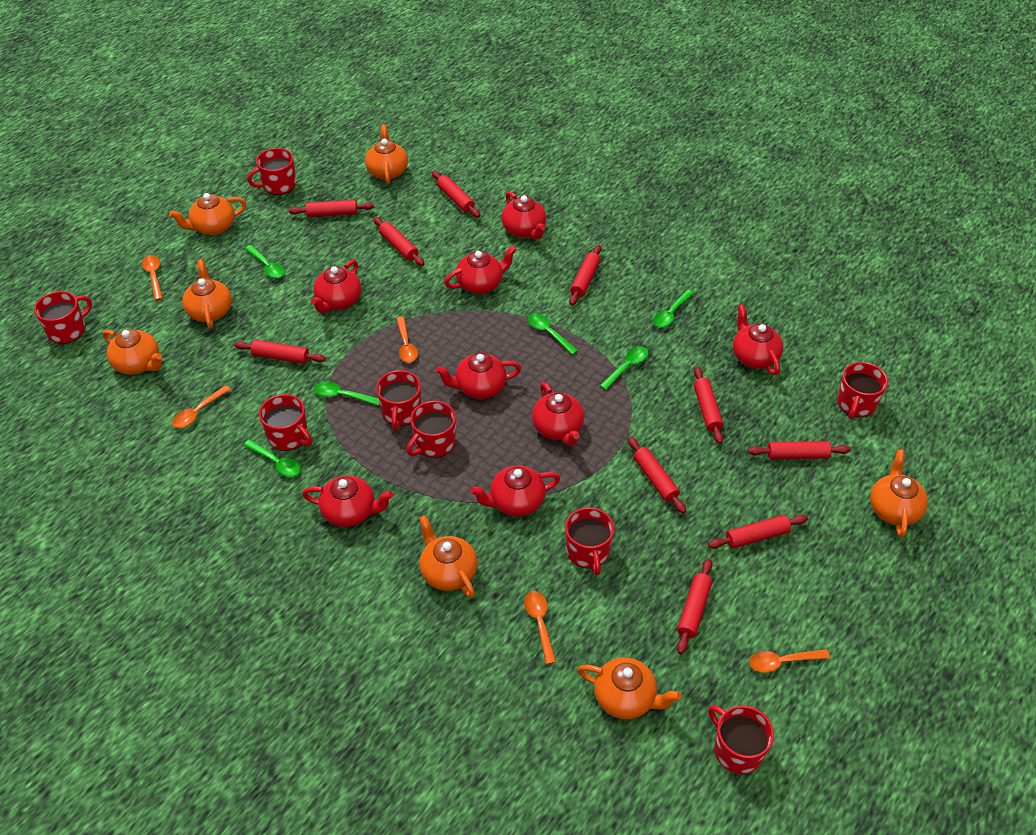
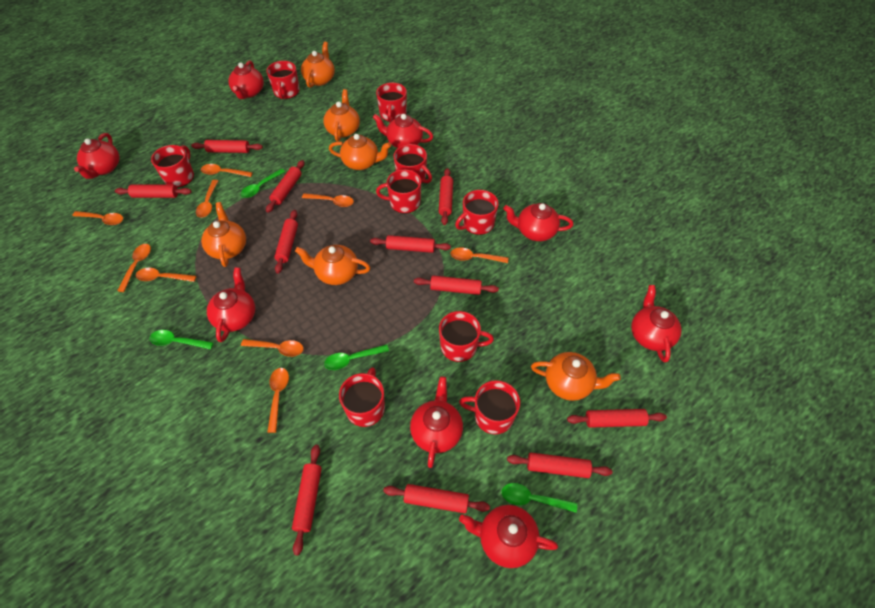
green spoon: 6 -> 4
orange spoon: 5 -> 9
orange teapot: 7 -> 6
red mug: 8 -> 9
red rolling pin: 10 -> 11

